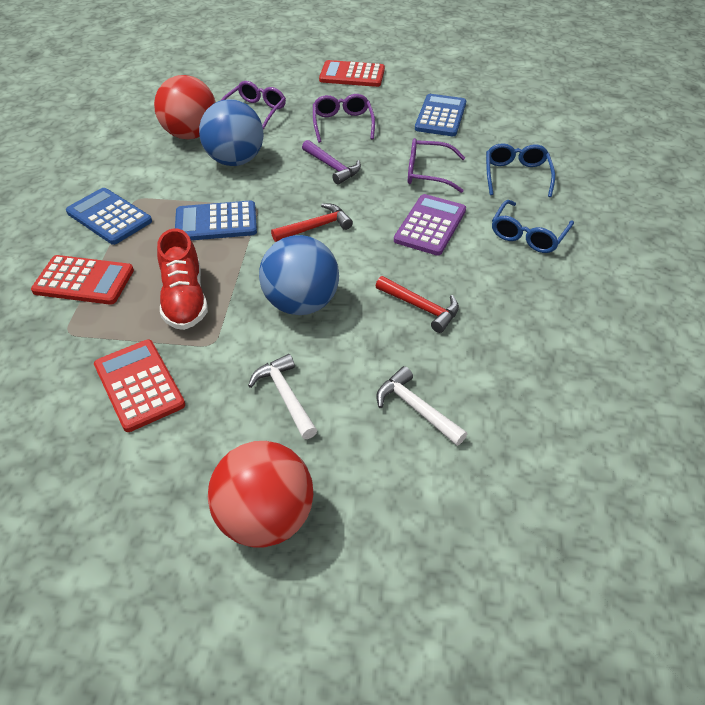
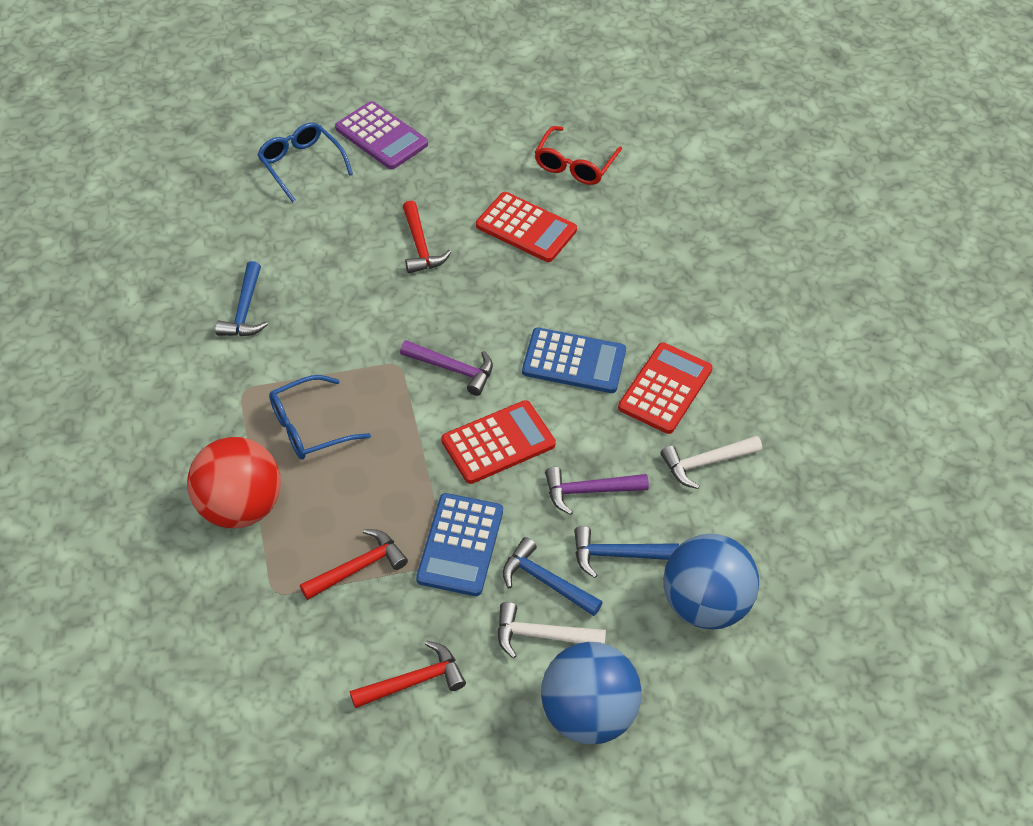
blue calculator: 3 -> 2
blue hammer: 0 -> 3
purple glasses: 3 -> 0
purple hammer: 1 -> 2
red ball: 2 -> 1
red glasses: 0 -> 1
red hammer: 2 -> 3
red shoe: 1 -> 0

